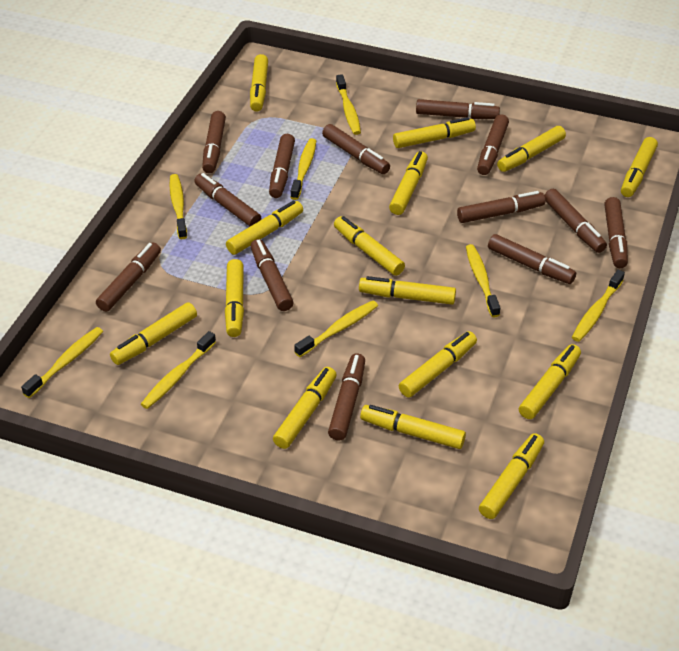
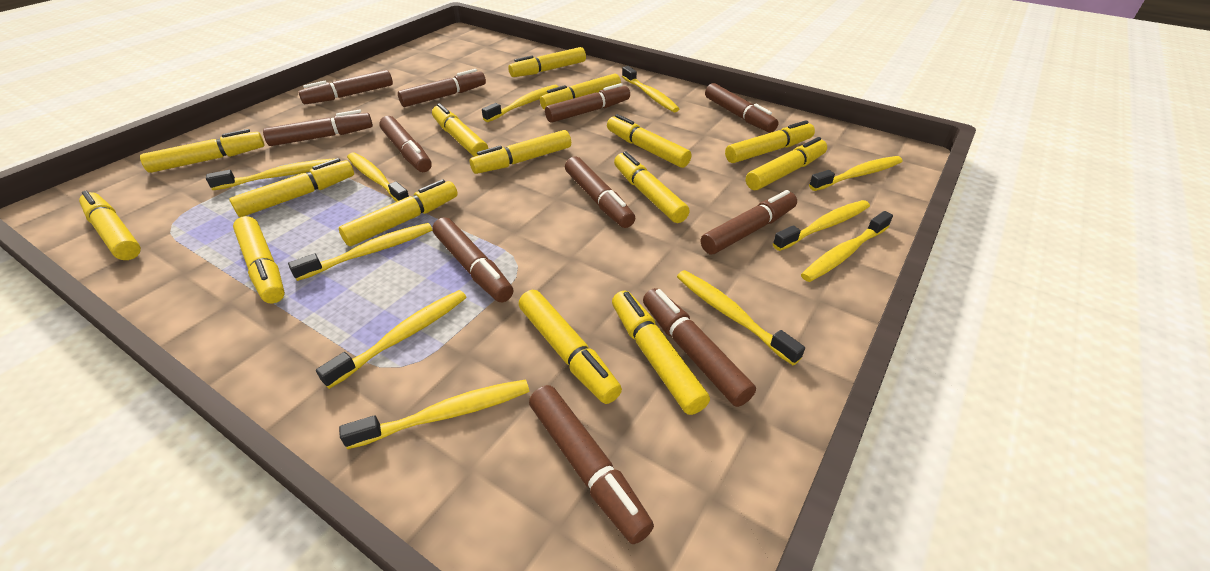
brown marker: 13 -> 11
yellow toothbrush: 8 -> 11

